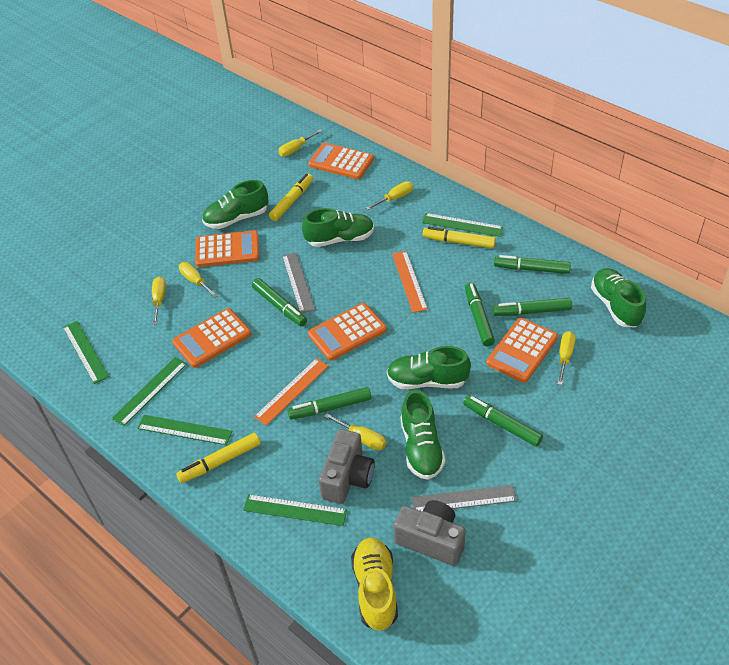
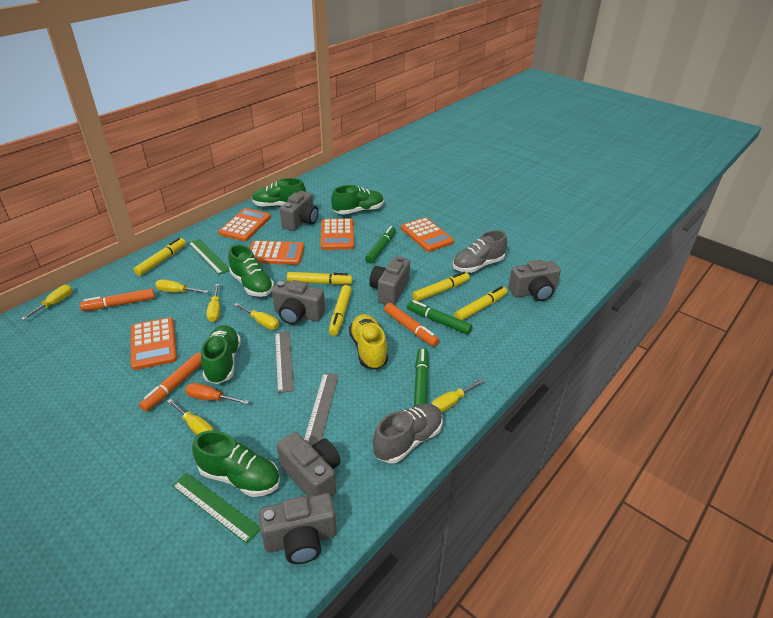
green marker: 6 -> 3
green ruler: 5 -> 2
grey camera: 2 -> 6
grey shoe: 0 -> 2
orange marker: 0 -> 3
orange ruler: 2 -> 0
orange screwdriver: 0 -> 1
yellow marker: 3 -> 5

